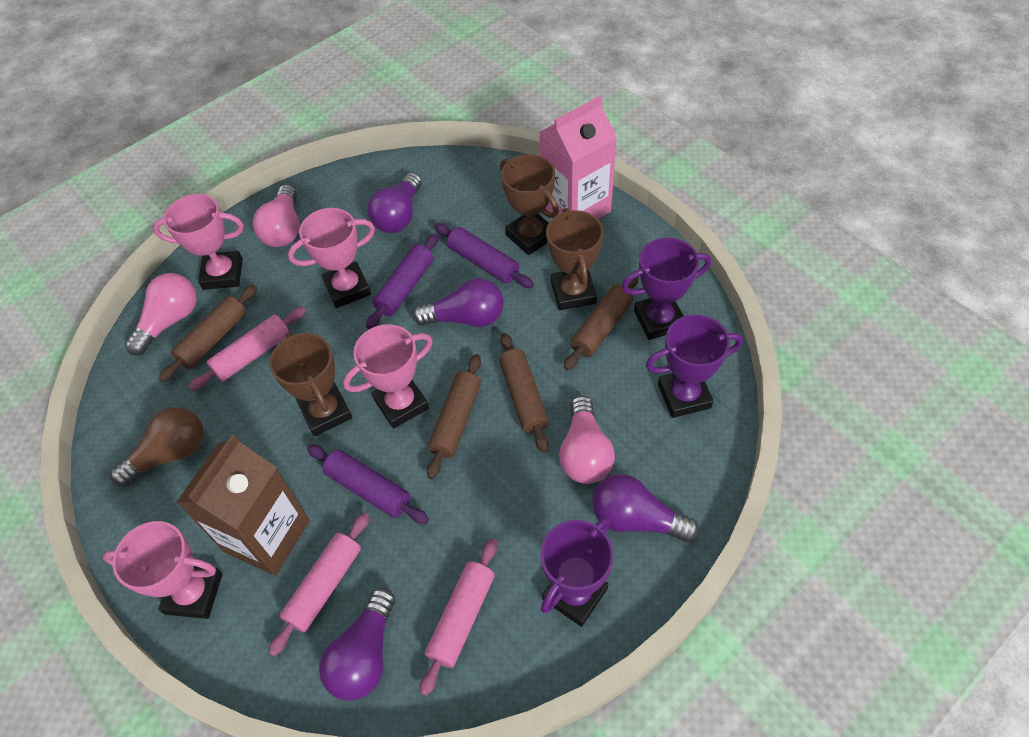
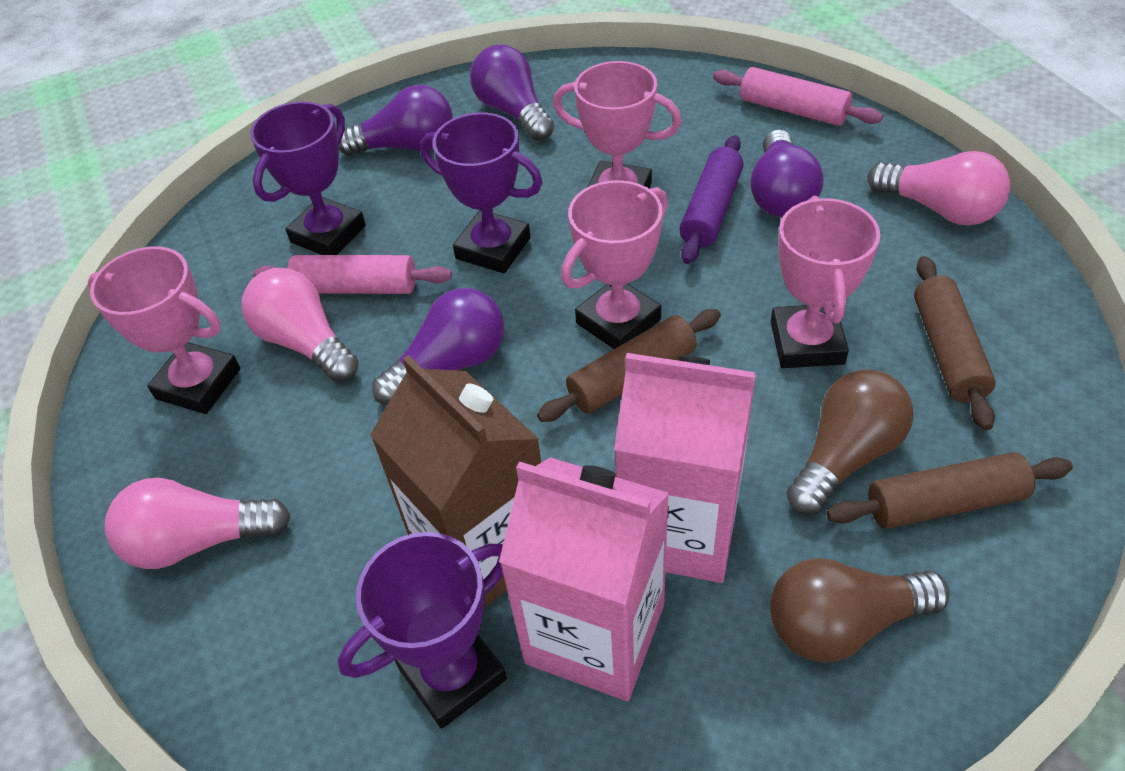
brown light bulb: 1 -> 2
brown rolling pin: 4 -> 3
brown trophy: 3 -> 0
pink carton: 1 -> 2
pink rolling pin: 3 -> 2
purple rolling pin: 3 -> 1

